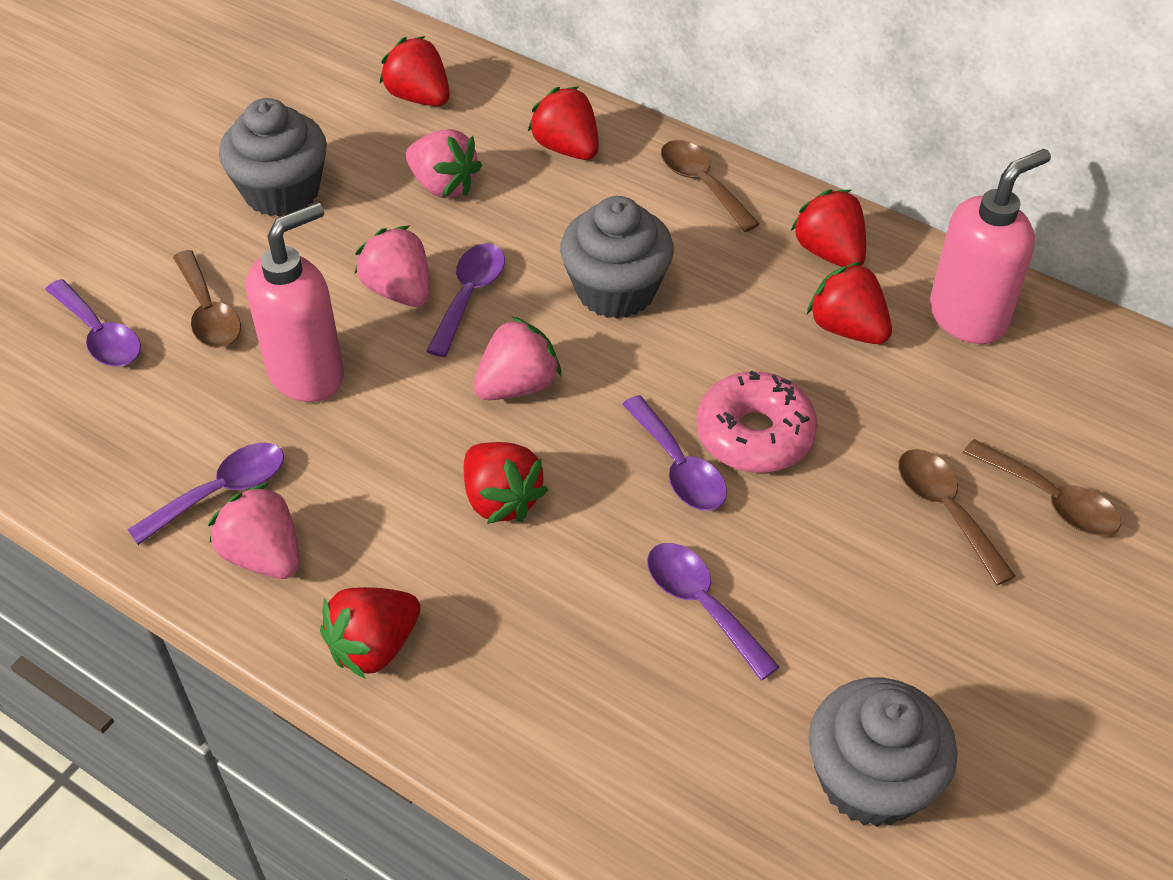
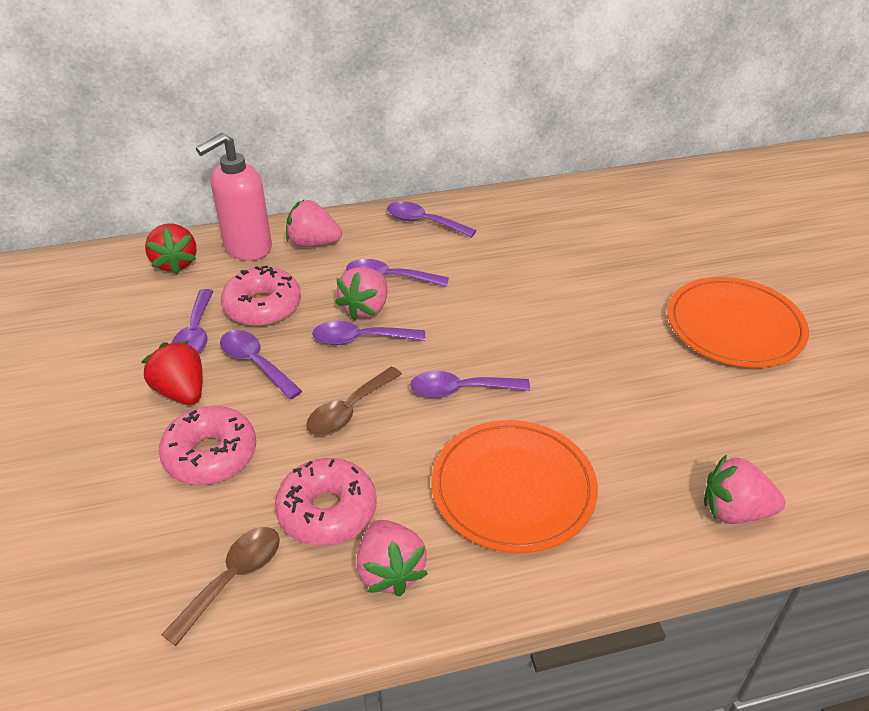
brown spoon: 4 -> 2
grey cupcake: 3 -> 0
orange plate: 0 -> 2
pink donut: 1 -> 3
pink soap dispenser: 2 -> 1
purple spoon: 5 -> 6
red strawberry: 6 -> 2

